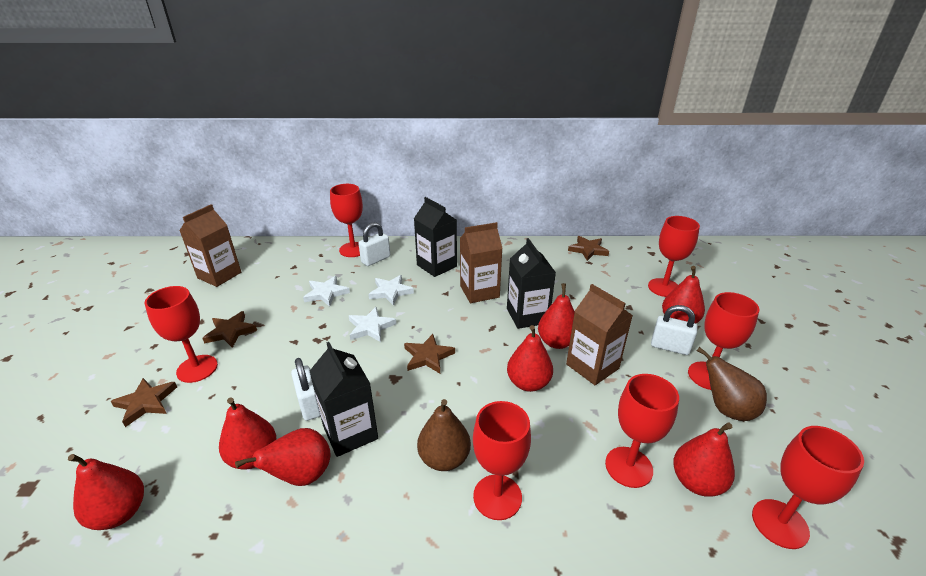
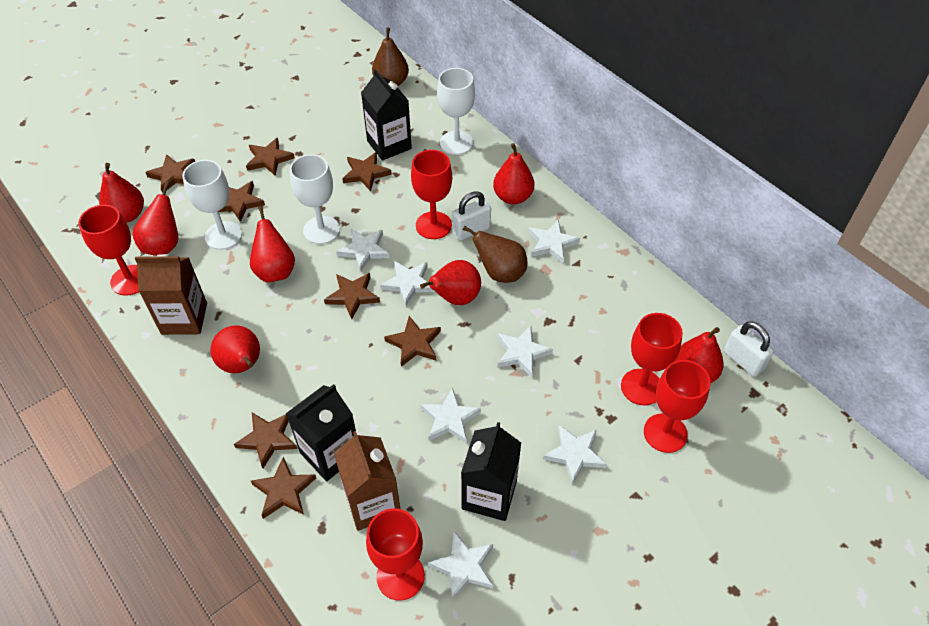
brown carton: 3 -> 2
brown star: 4 -> 8
red goblet: 7 -> 5
white goblet: 0 -> 3
white padlock: 3 -> 2
white star: 3 -> 7

